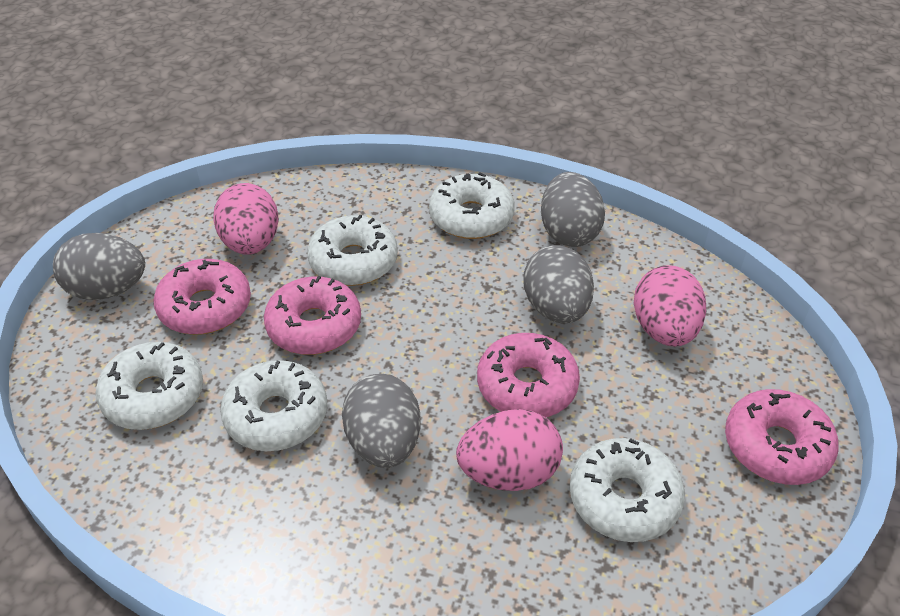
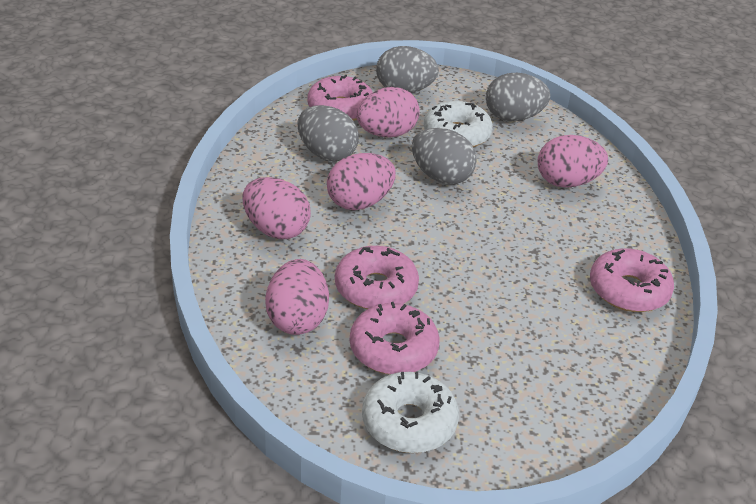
pink egg: 3 -> 5
white donut: 5 -> 2

